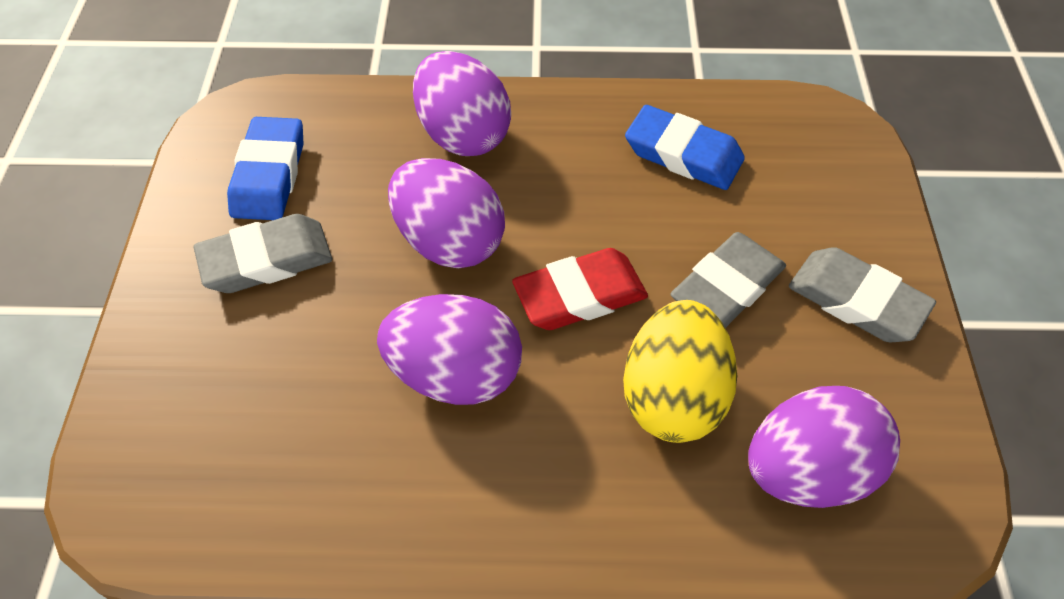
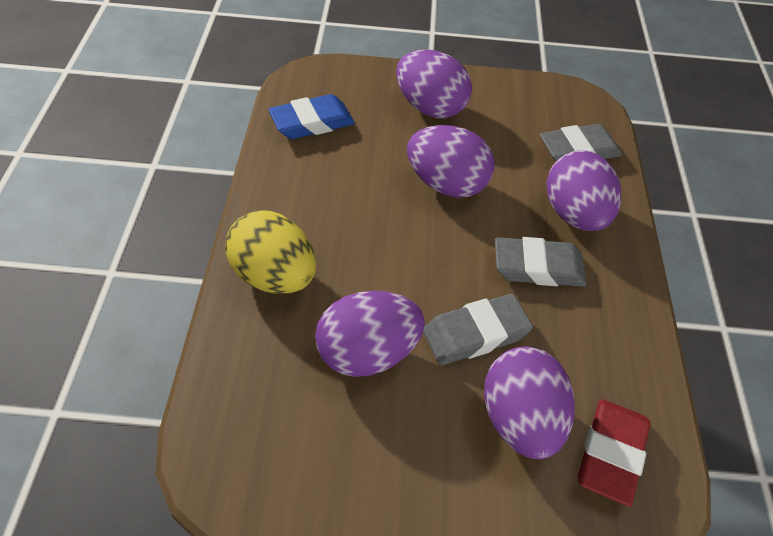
blue eraser: 2 -> 1
purple egg: 4 -> 5

